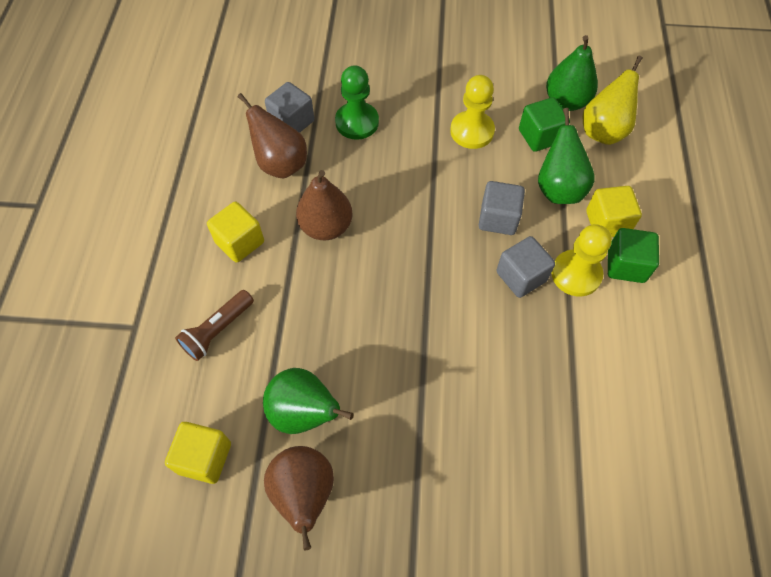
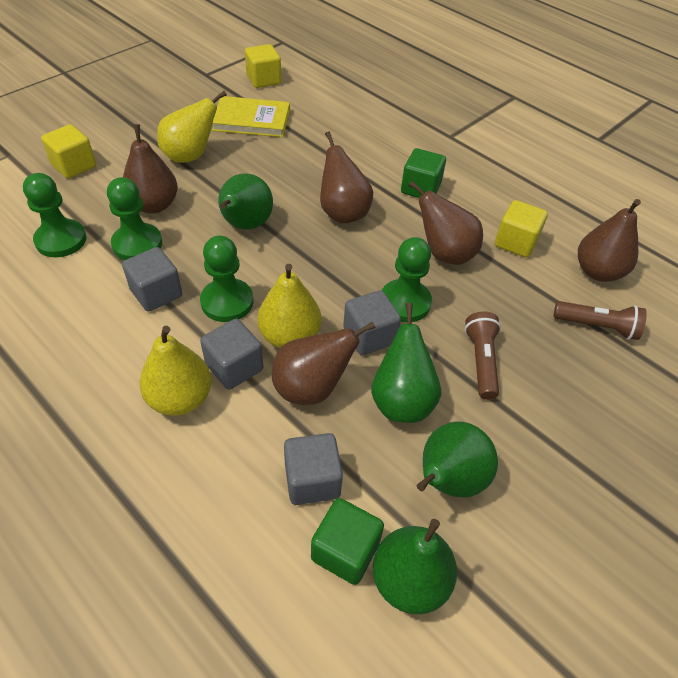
brown flashlight: 1 -> 2
brown pear: 3 -> 5
green pawn: 1 -> 4
green pear: 3 -> 4
grey cube: 3 -> 4
yellow book: 0 -> 1
yellow pawn: 2 -> 0
yellow pear: 1 -> 3

